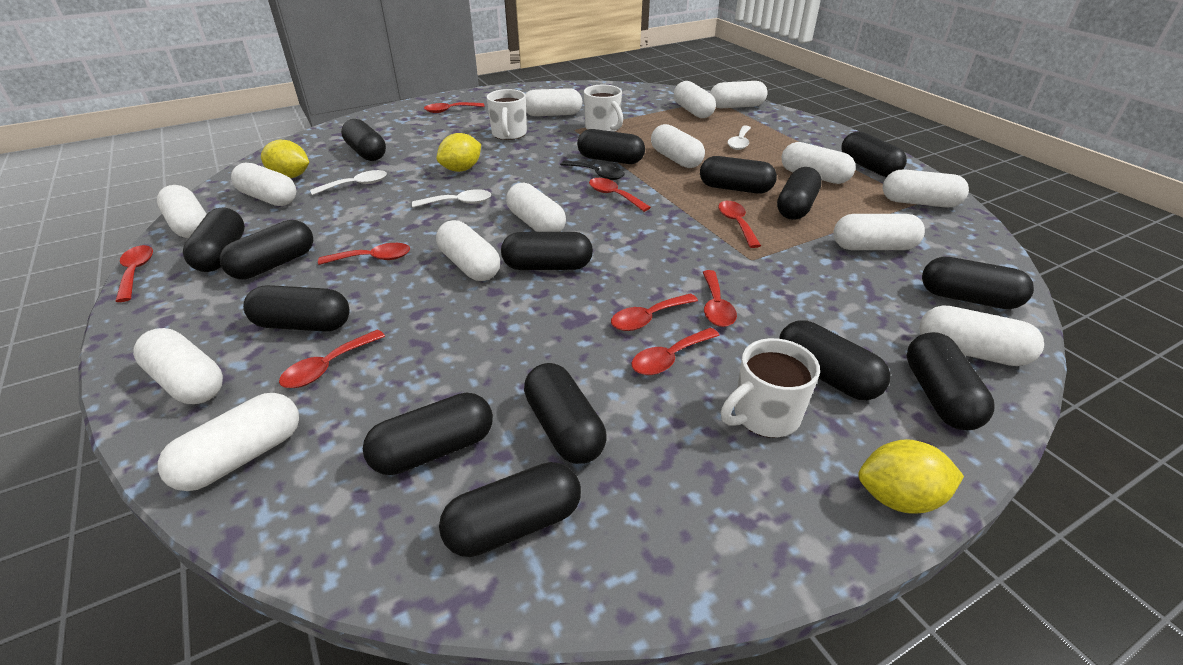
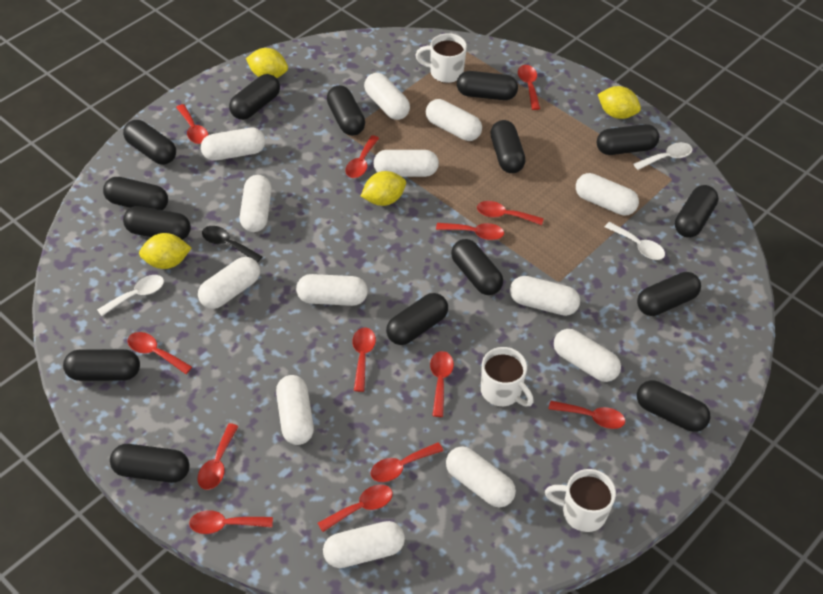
red spoon: 9 -> 13
white capsule: 14 -> 13
yellow lemon: 3 -> 4

